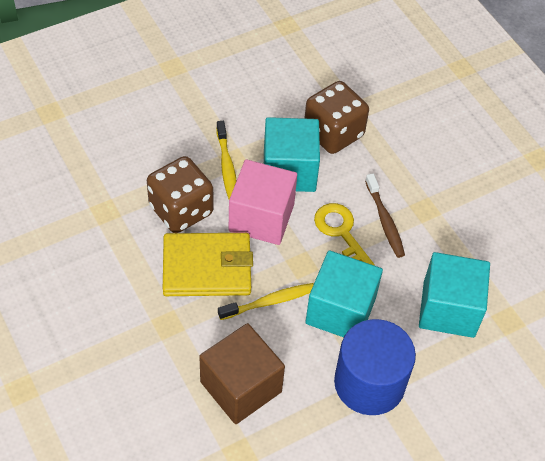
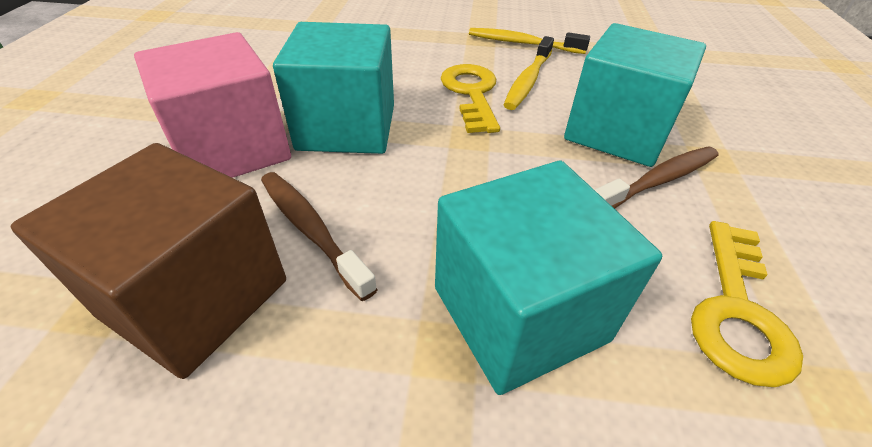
blue cylinder: 1 -> 0
brown dice: 2 -> 0
brown toothbrush: 1 -> 2
yellow key: 1 -> 2
yellow wallet: 1 -> 0

